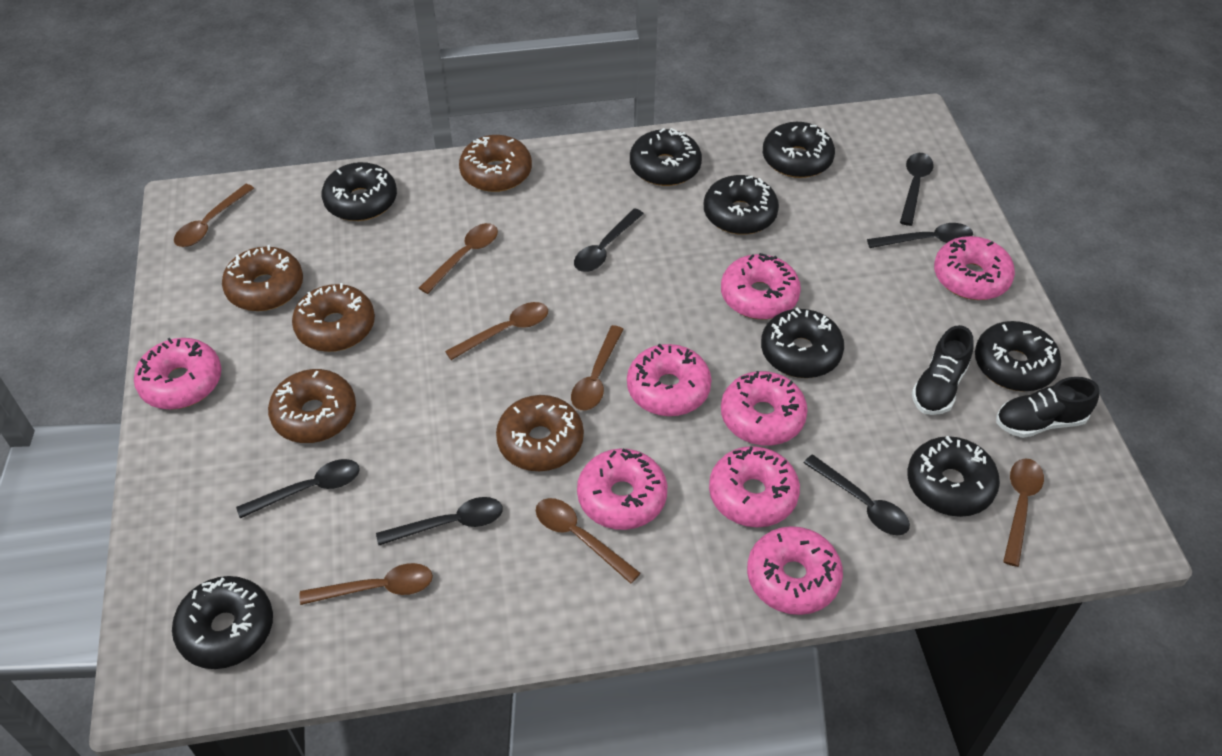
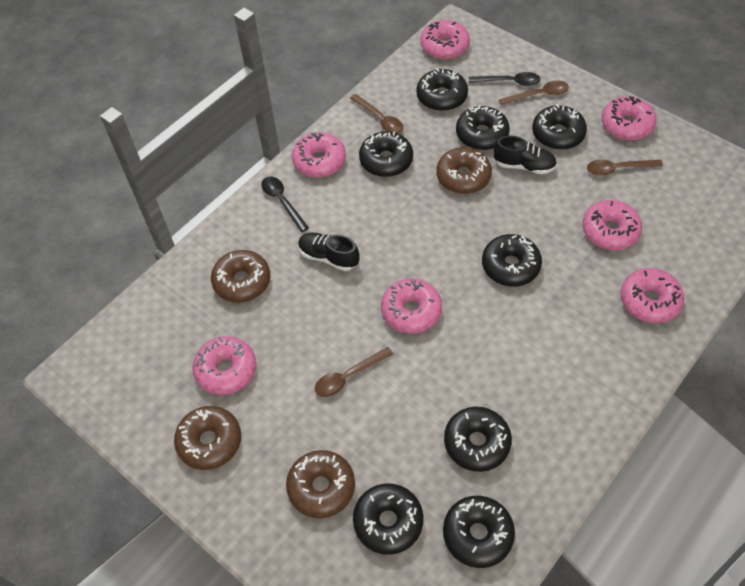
black spoon: 6 -> 2
brown donut: 5 -> 4
brown spoon: 7 -> 4
pink donut: 8 -> 7

